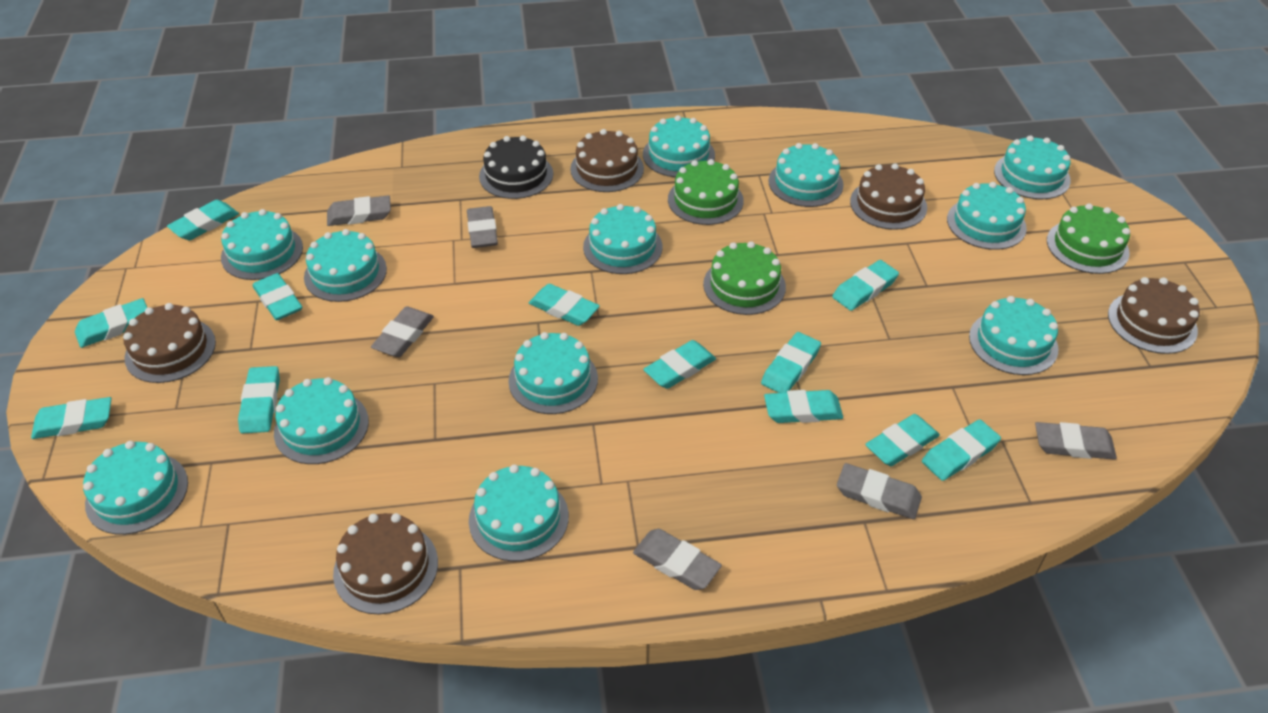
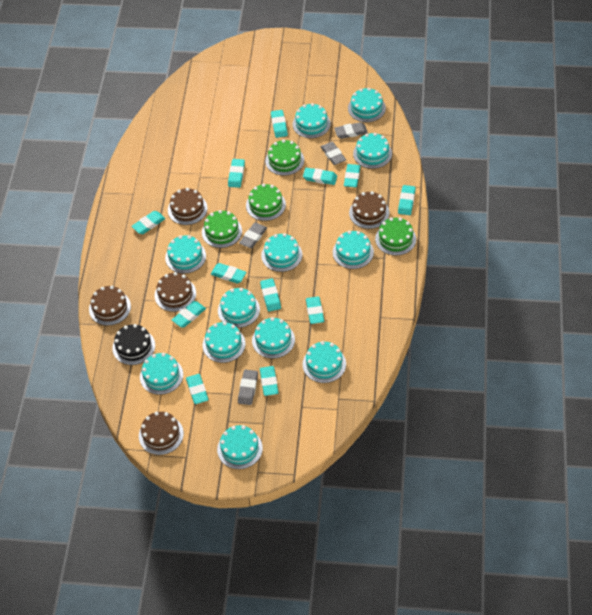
green cake: 3 -> 4
grey eraser: 6 -> 4

